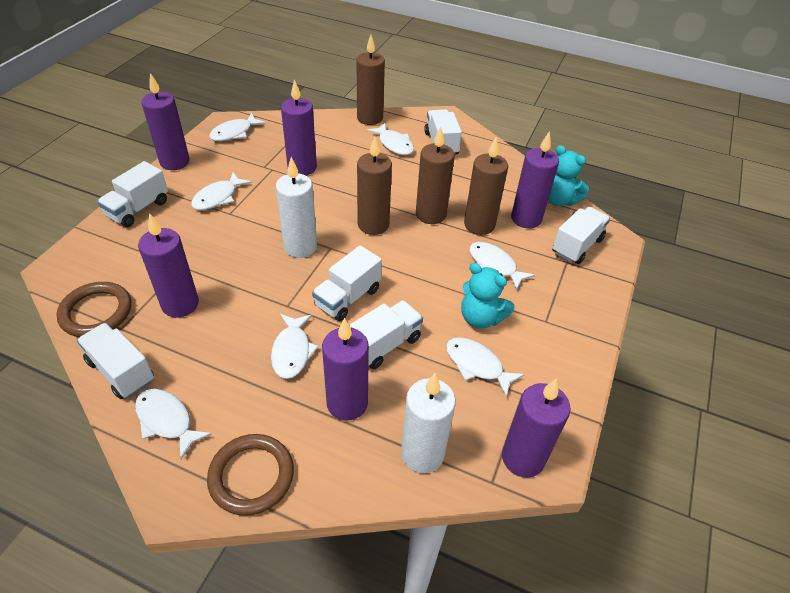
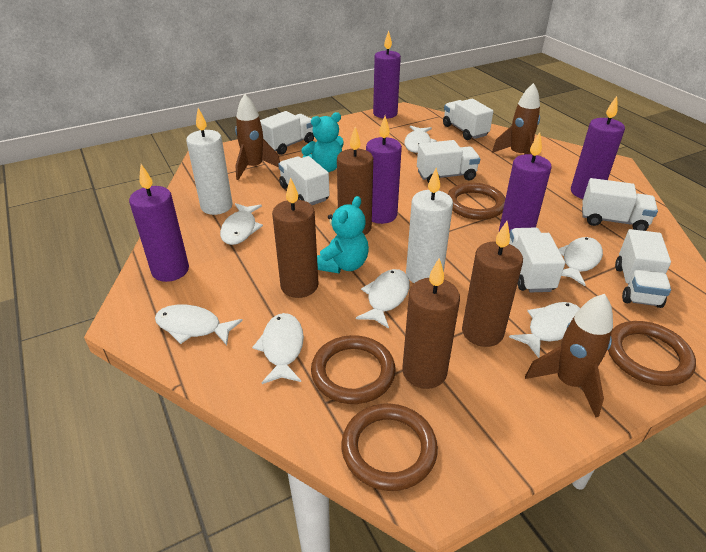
brown ring: 2 -> 4
brown rocket: 0 -> 3
purple candle: 6 -> 5
white truck: 6 -> 7

